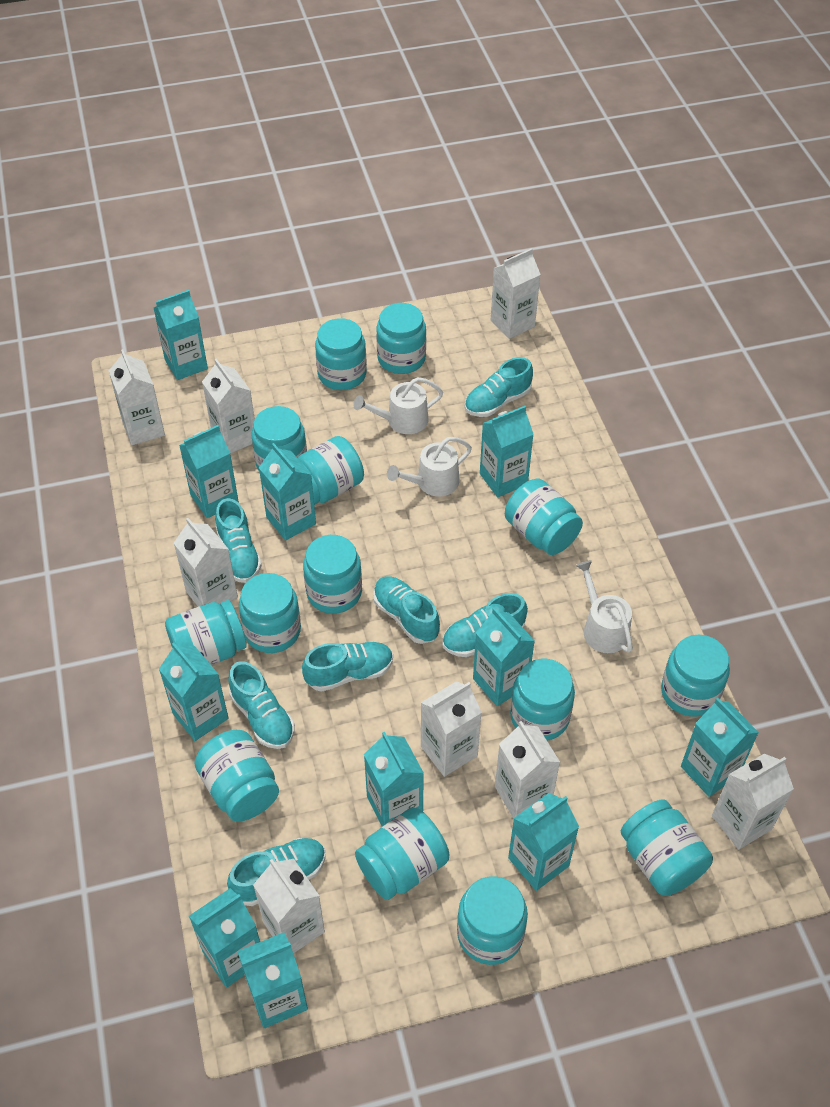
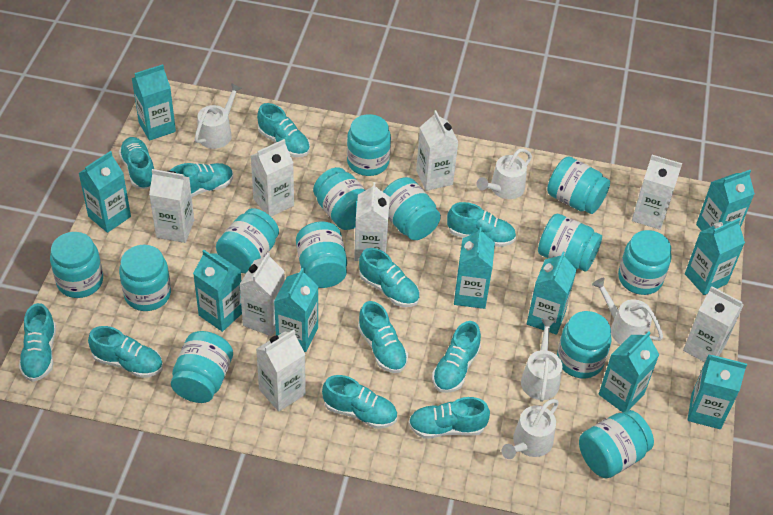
turquoise carton: 11 -> 10
turquoise jar: 14 -> 13
turquoise shoe: 7 -> 11
white watering can: 3 -> 5

